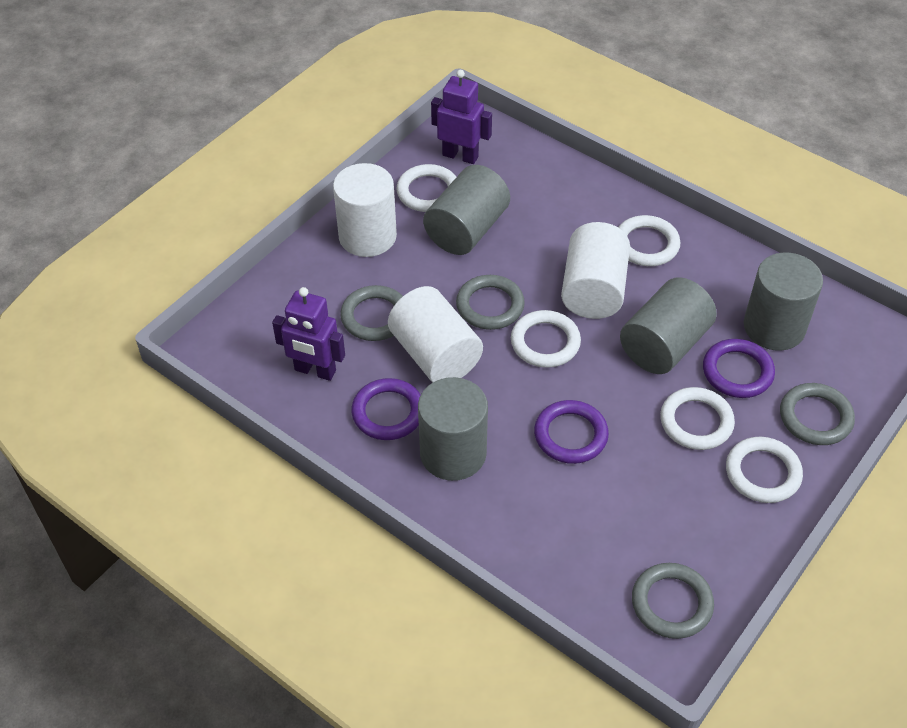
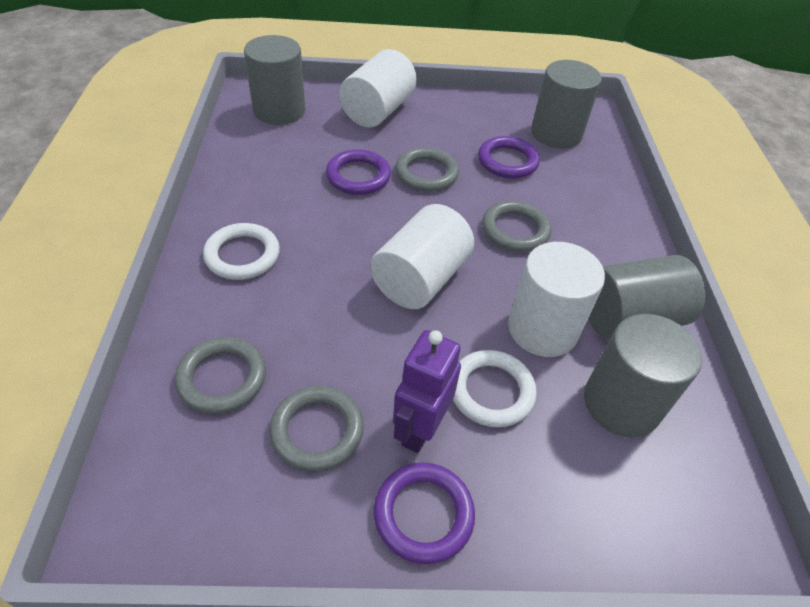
purple robot: 2 -> 1
white ring: 5 -> 2

